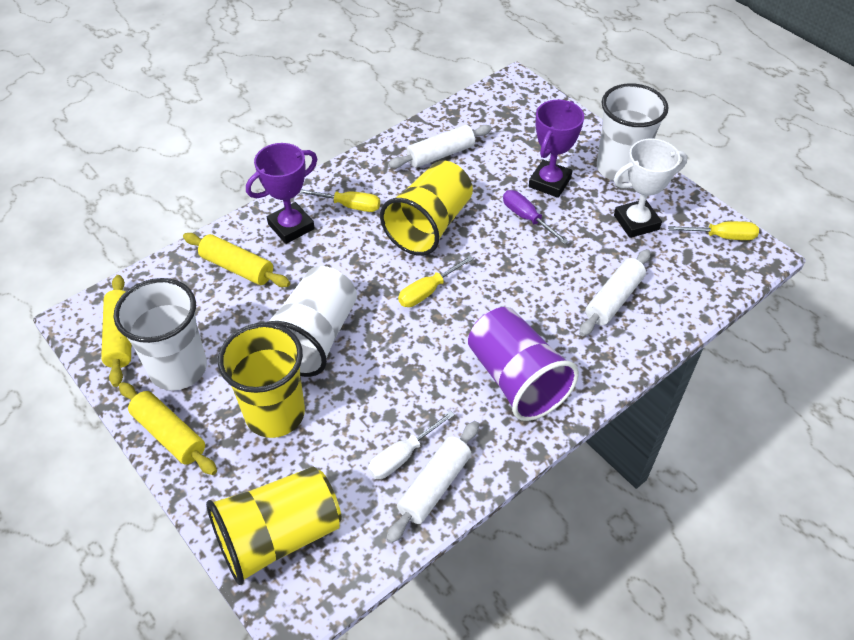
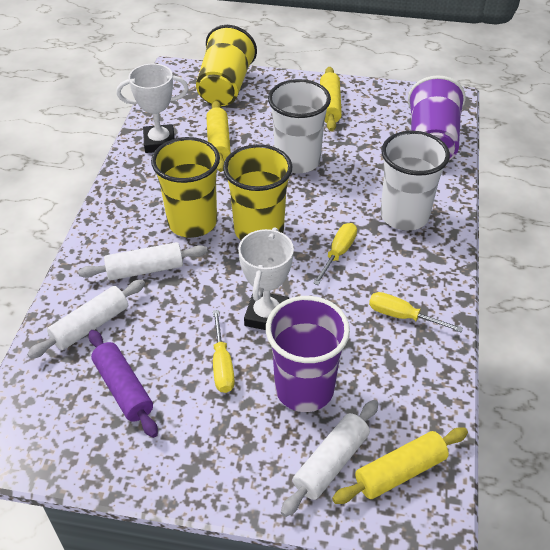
purple cup: 1 -> 2
purple rolling pin: 0 -> 1
purple screwdriver: 1 -> 0
purple trophy: 2 -> 0
white cup: 3 -> 2
white screwdriver: 1 -> 0
white trophy: 1 -> 2

